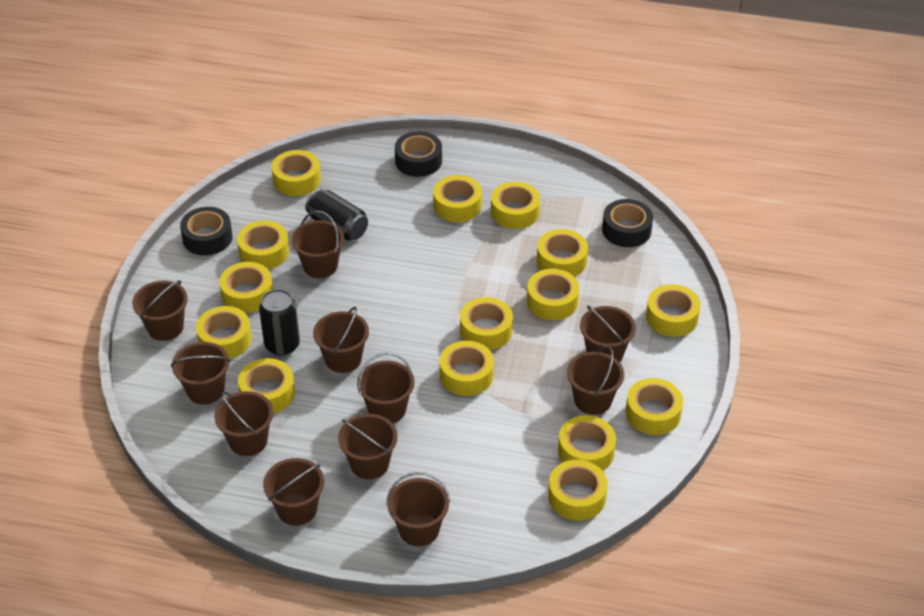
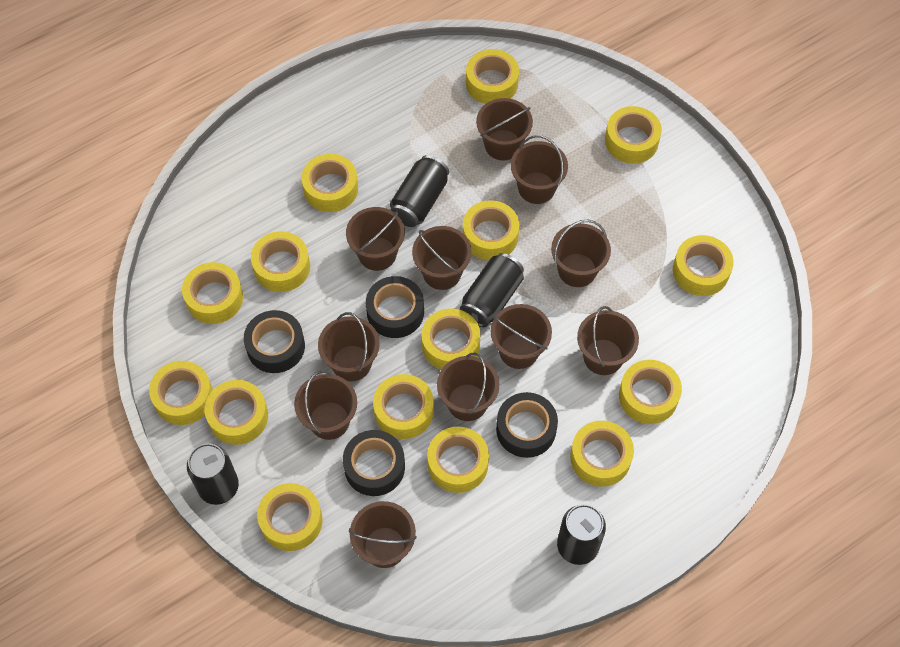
black can: 2 -> 4
black tape: 3 -> 4

